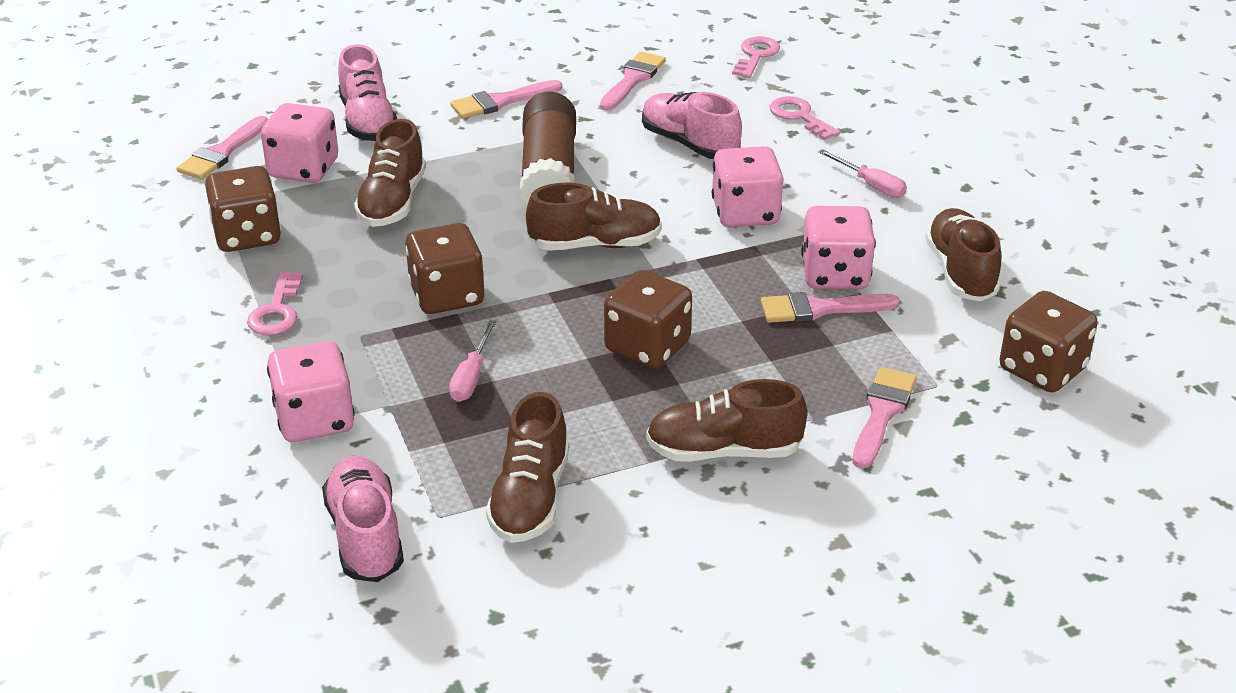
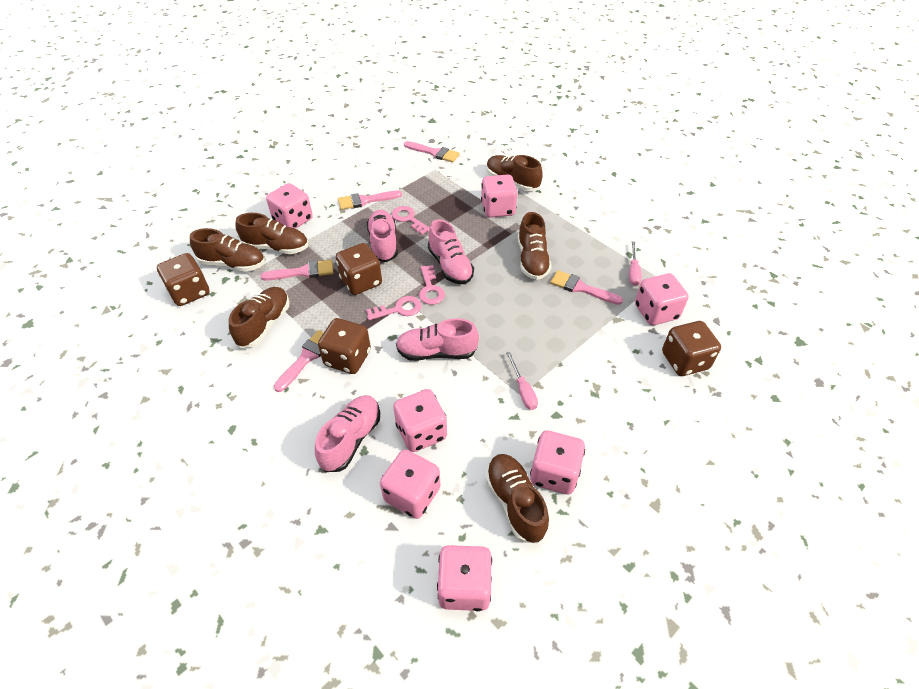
brown glue stick: 1 -> 0
brown shoe: 5 -> 6
pink dice: 4 -> 7
pink shoe: 3 -> 4

